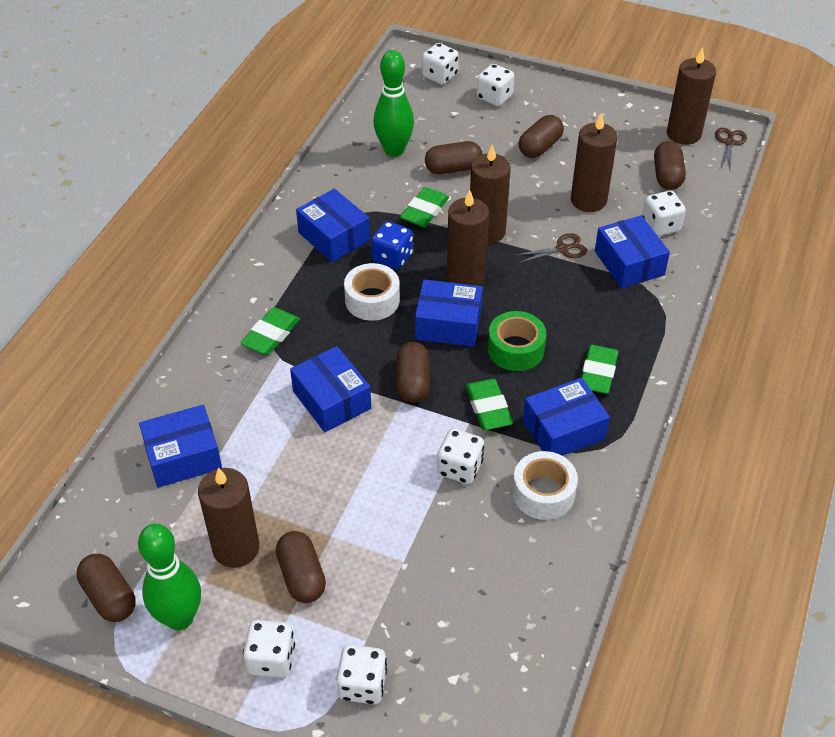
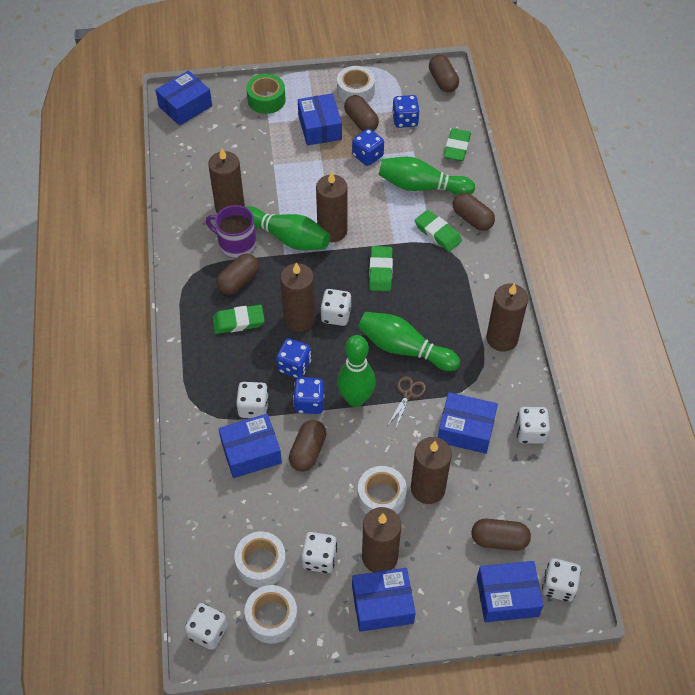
blue dice: 1 -> 4
brown candle: 5 -> 6
brown scissors: 2 -> 1
green bowling pin: 2 -> 4
purple mug: 0 -> 1
white tape: 2 -> 4

